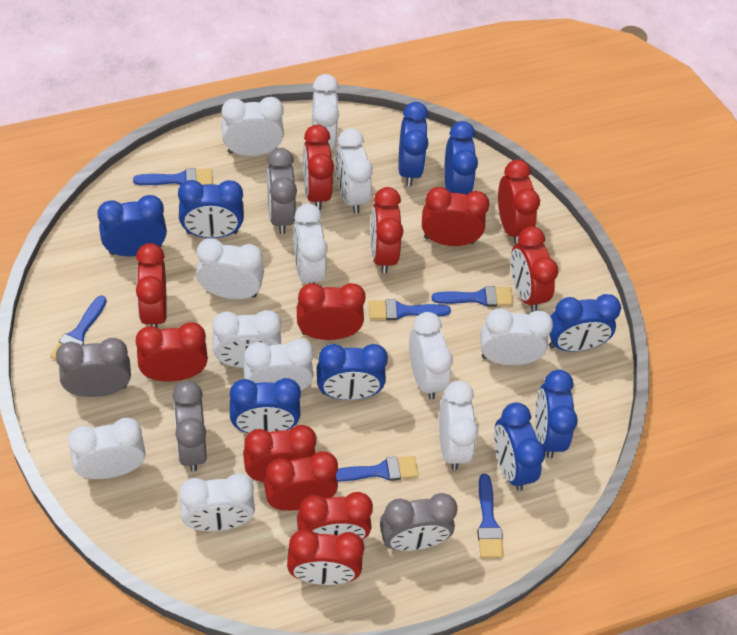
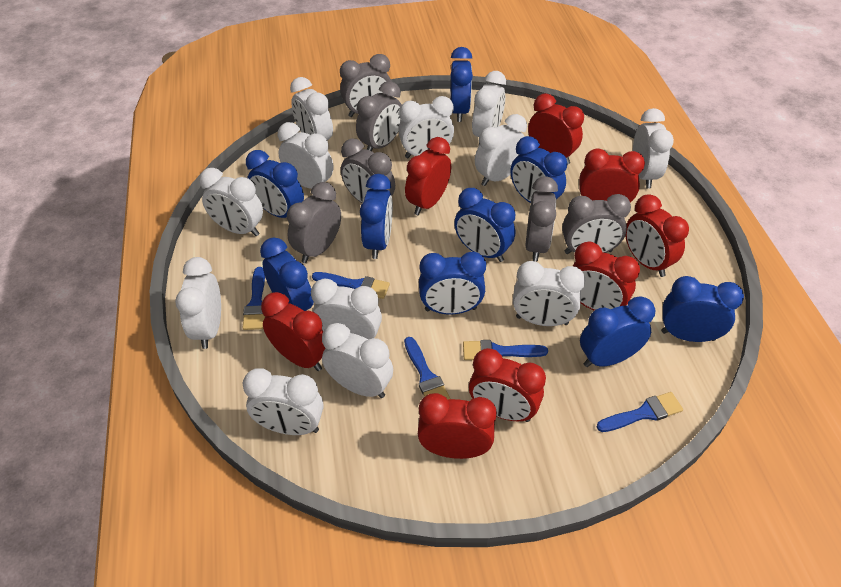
blue brush: 6 -> 5
grey clock: 4 -> 6
red clock: 12 -> 8

